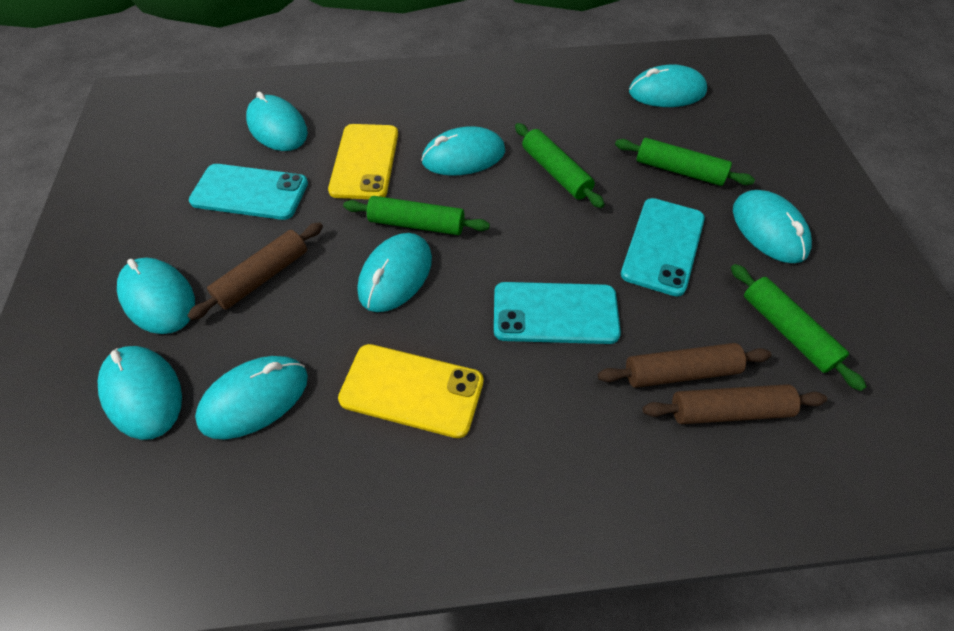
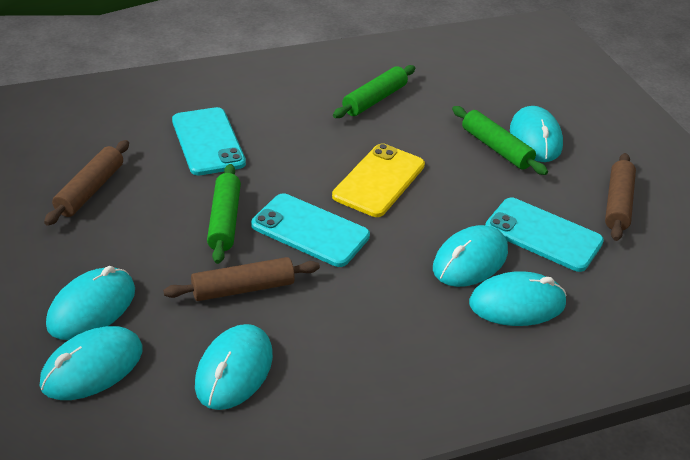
green rolling pin: 4 -> 3
turquoise mouse: 8 -> 6
yellow phone: 2 -> 1

